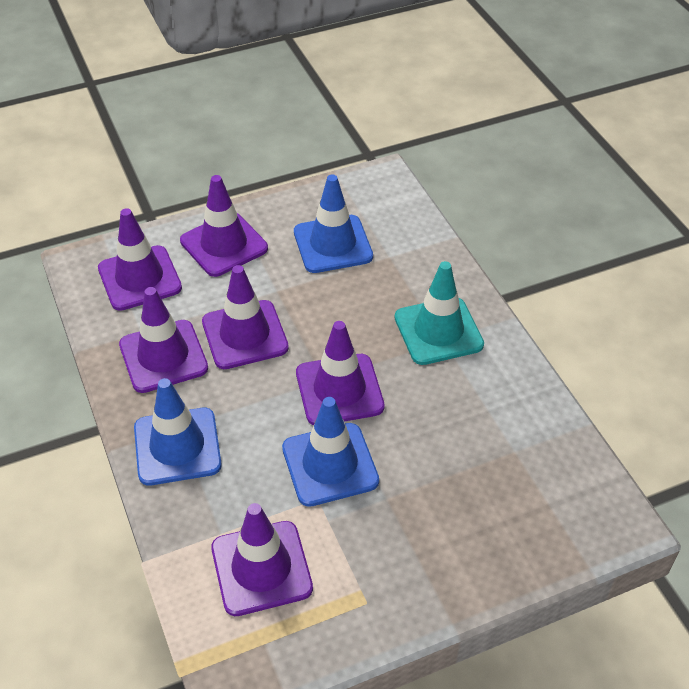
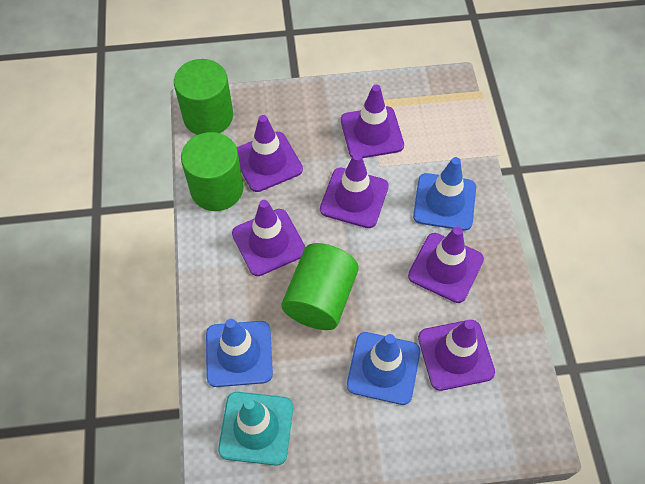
green cylinder: 0 -> 3

